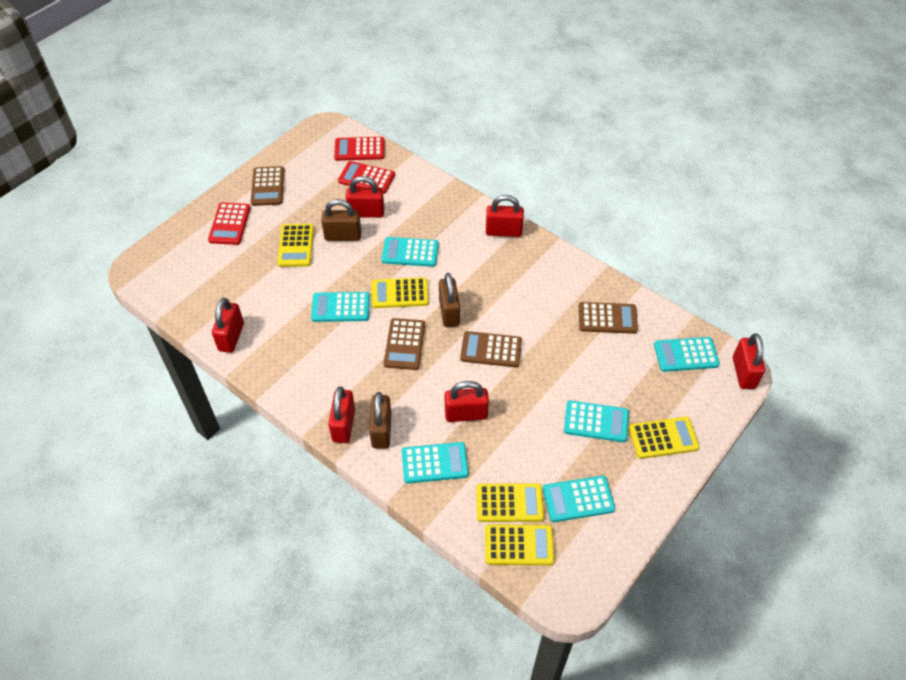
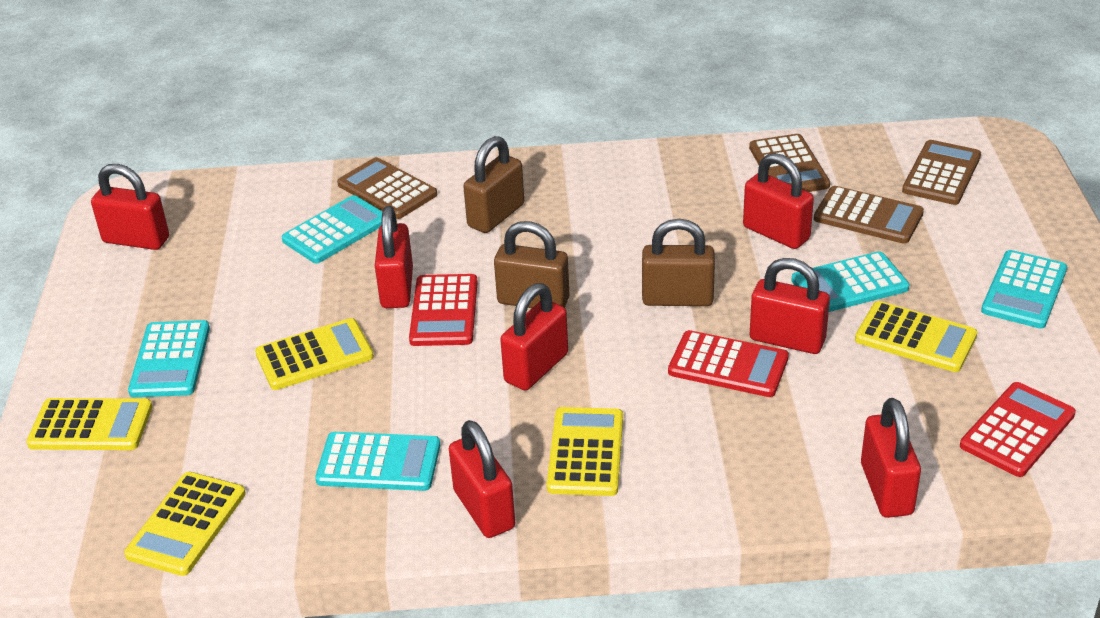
red padlock: 6 -> 7
turquoise calculator: 6 -> 5

